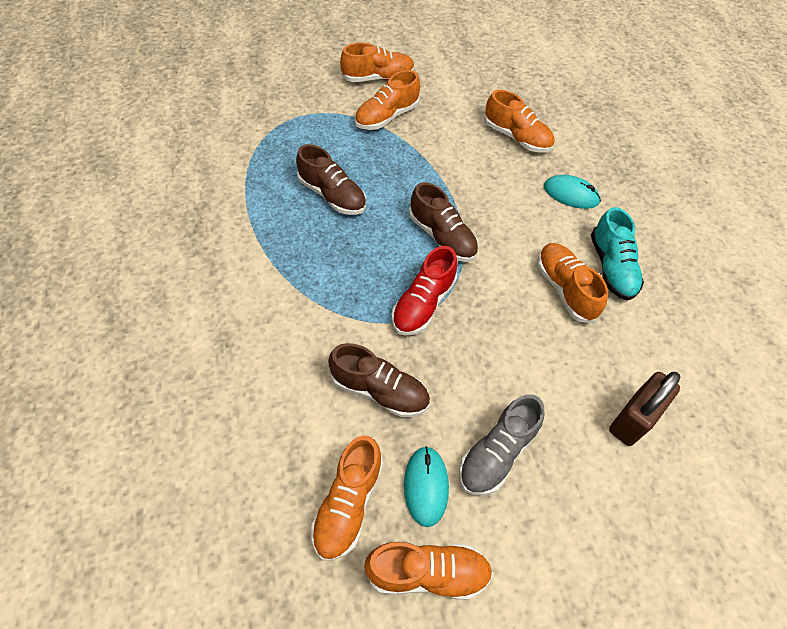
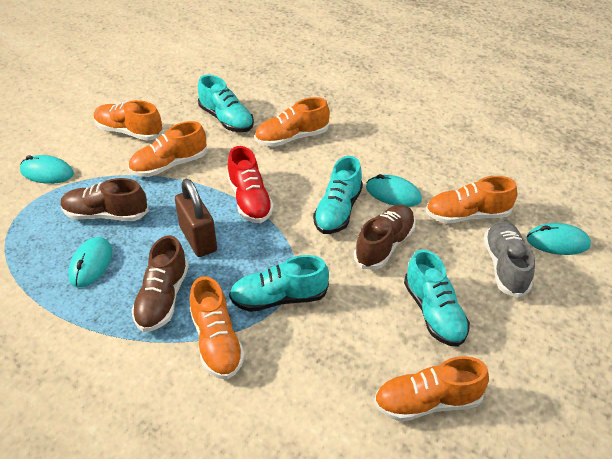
turquoise mouse: 2 -> 4
turquoise shoe: 1 -> 4

